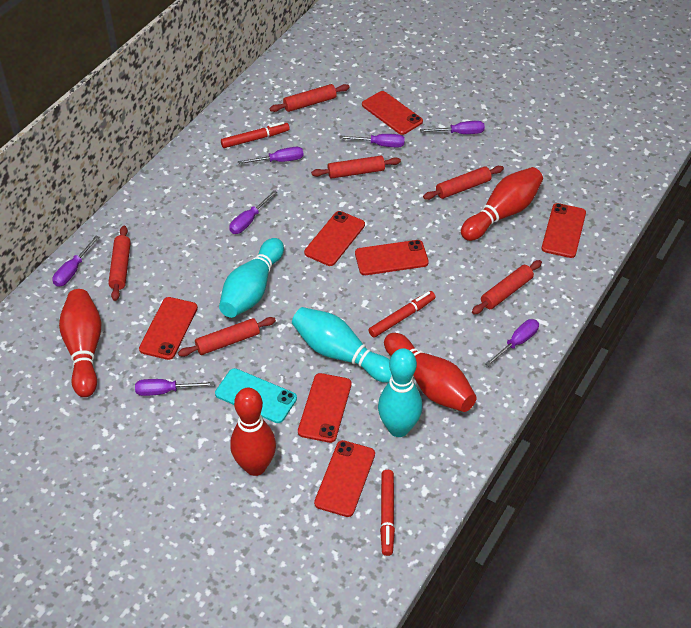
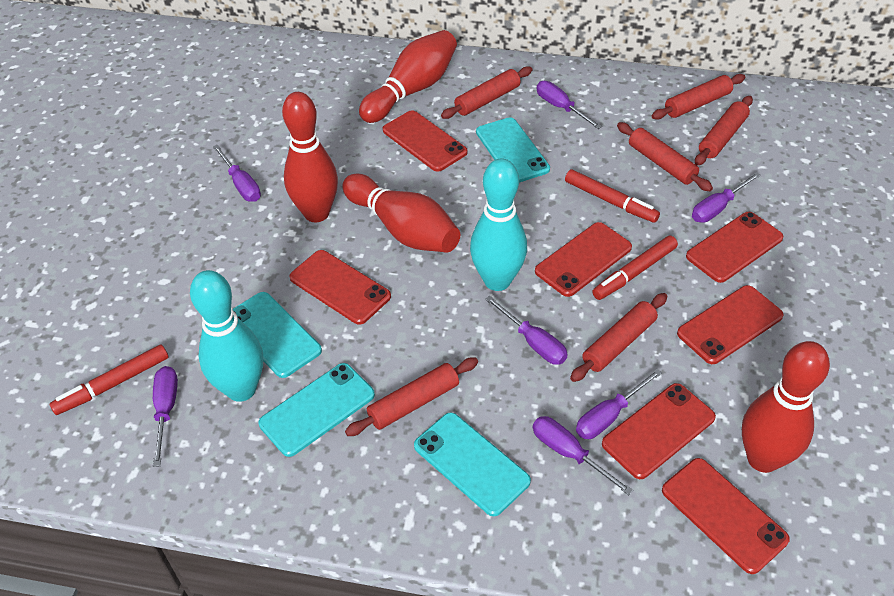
turquoise bowling pin: 3 -> 2
turquoise phone: 1 -> 4

